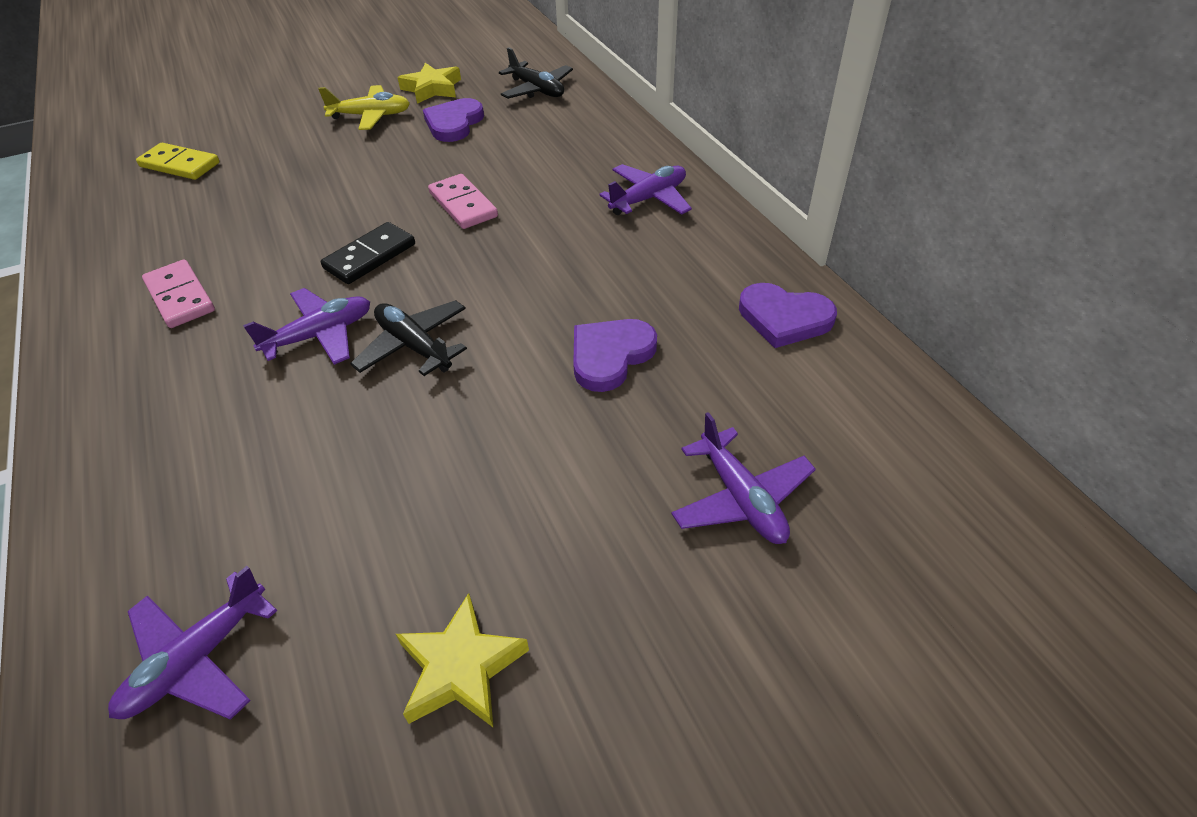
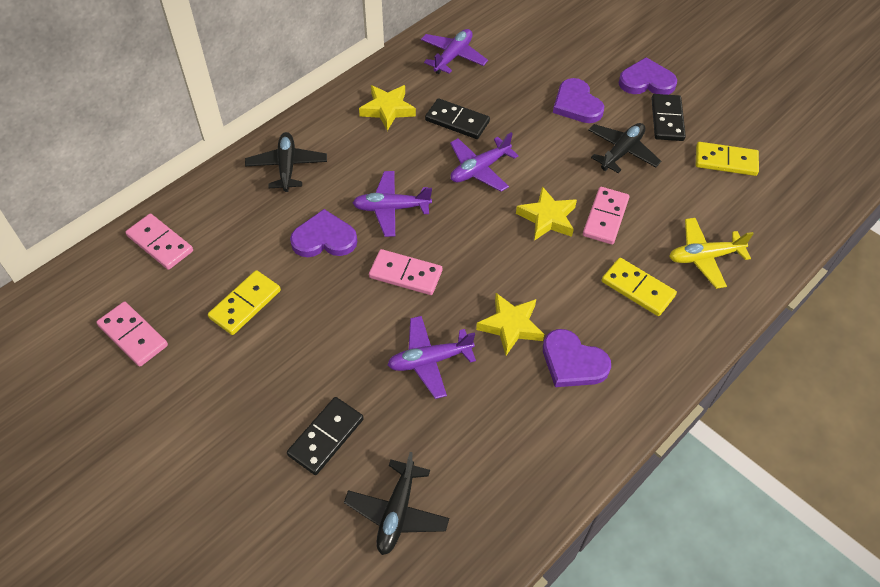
black domino: 1 -> 3
black plane: 2 -> 3
pink domino: 2 -> 4
purple heart: 3 -> 4
yellow domino: 1 -> 3
yellow star: 2 -> 3

